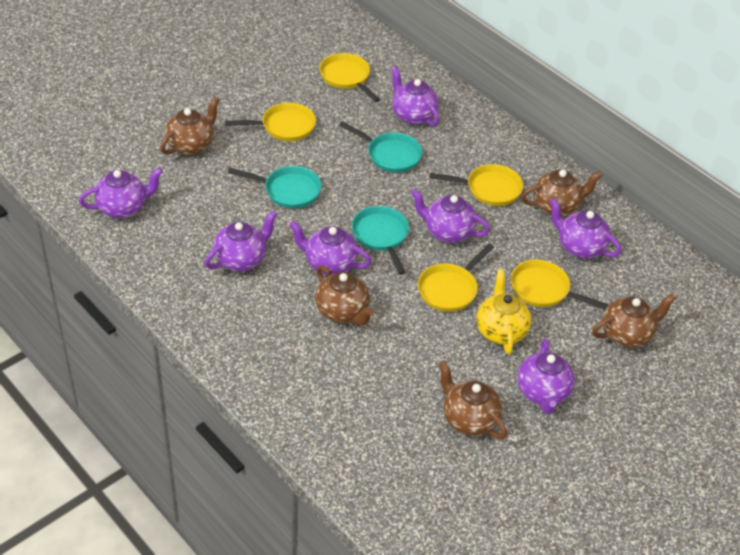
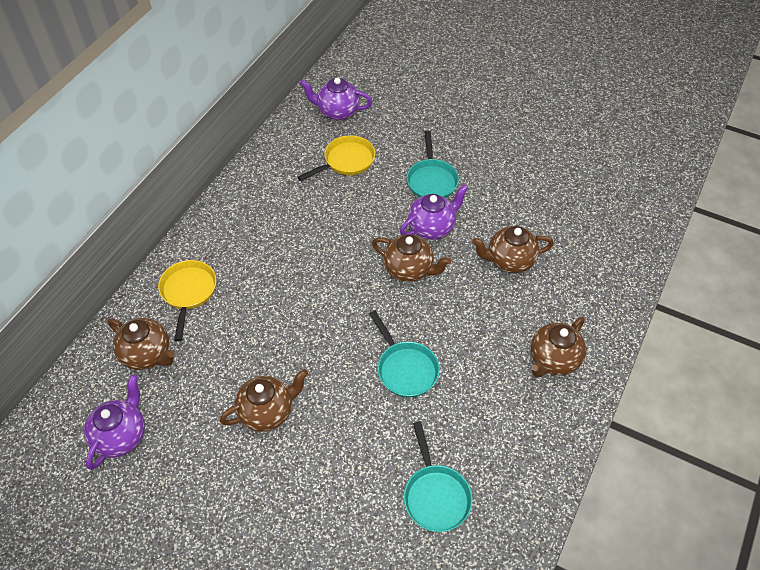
purple teapot: 7 -> 3
yellow pan: 5 -> 2
yellow teapot: 1 -> 0

